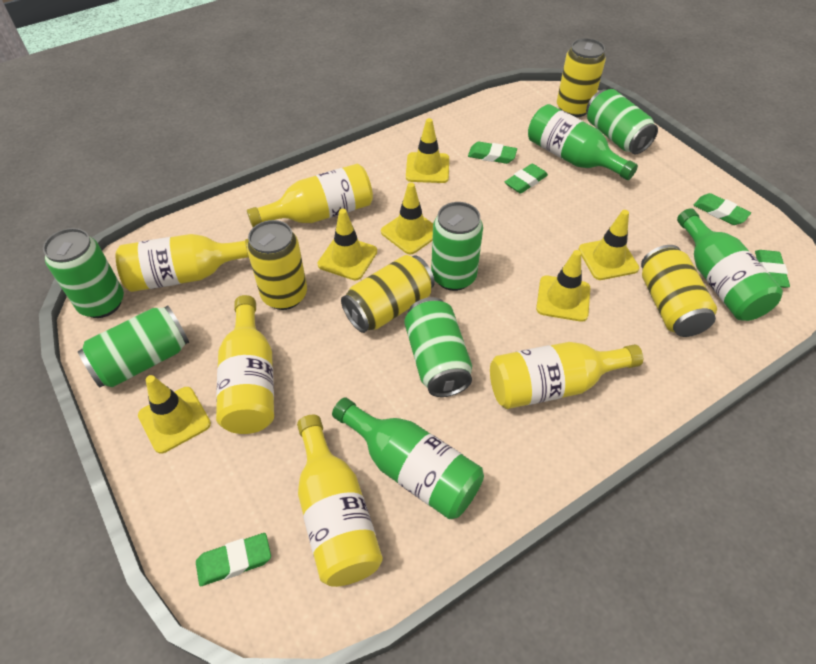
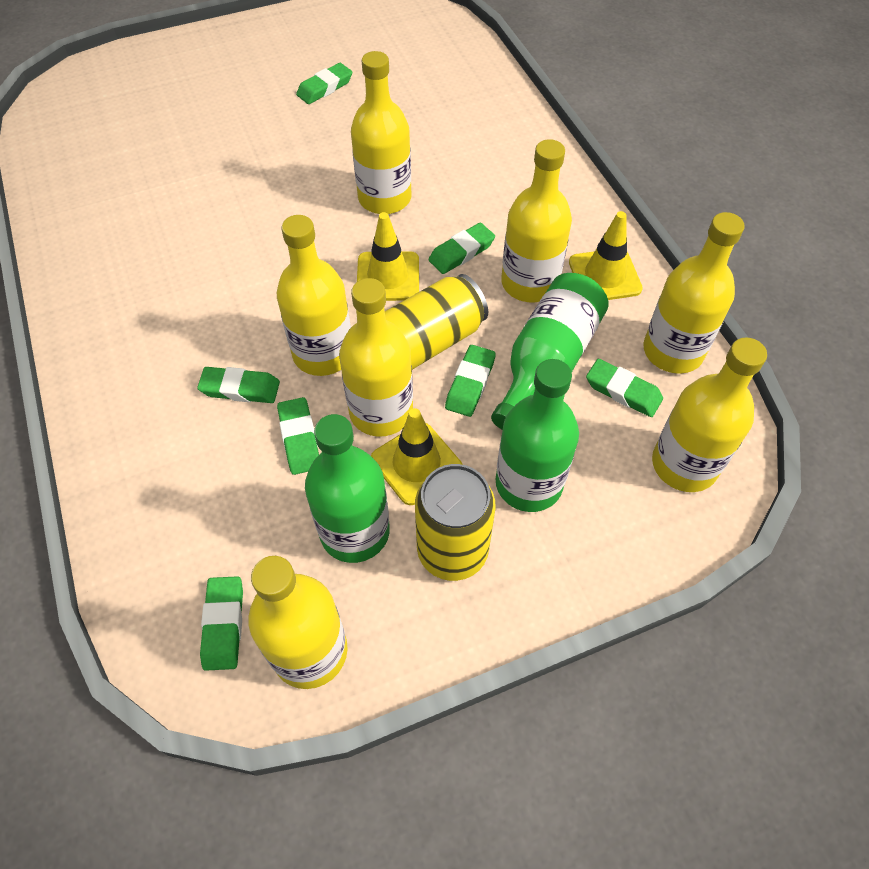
green can: 5 -> 0
green eraser: 5 -> 7
yellow bottle: 5 -> 7
yellow can: 4 -> 2
yellow traffic cone: 6 -> 3

